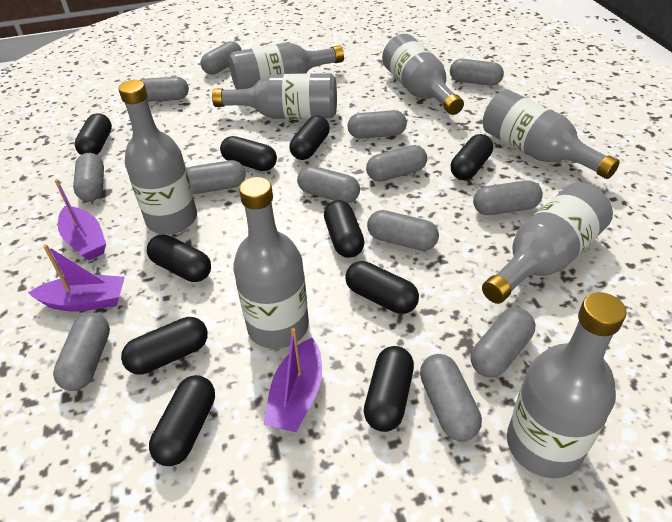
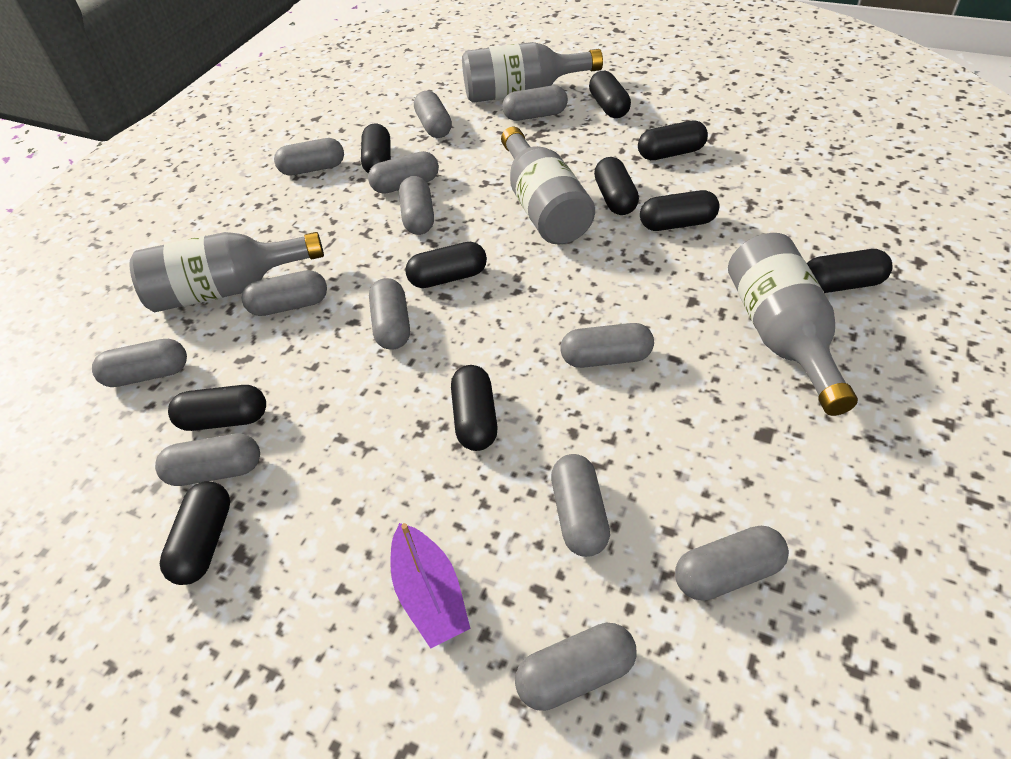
grey bottle: 8 -> 4
purple boat: 3 -> 1

